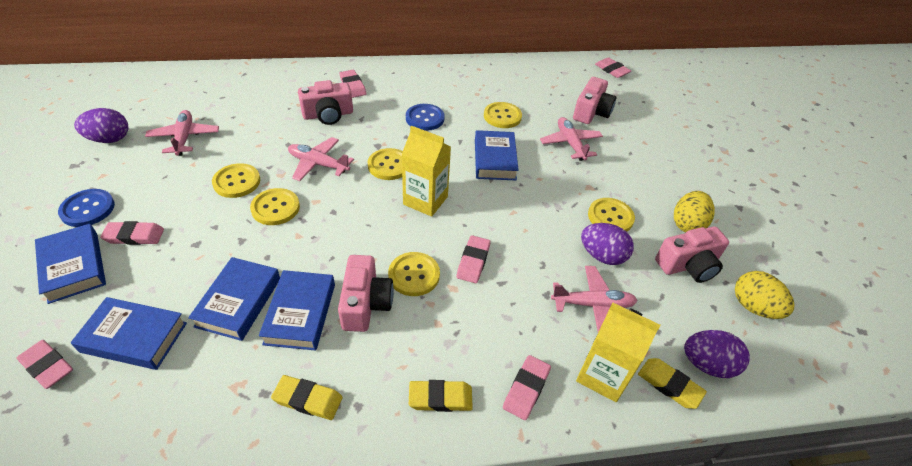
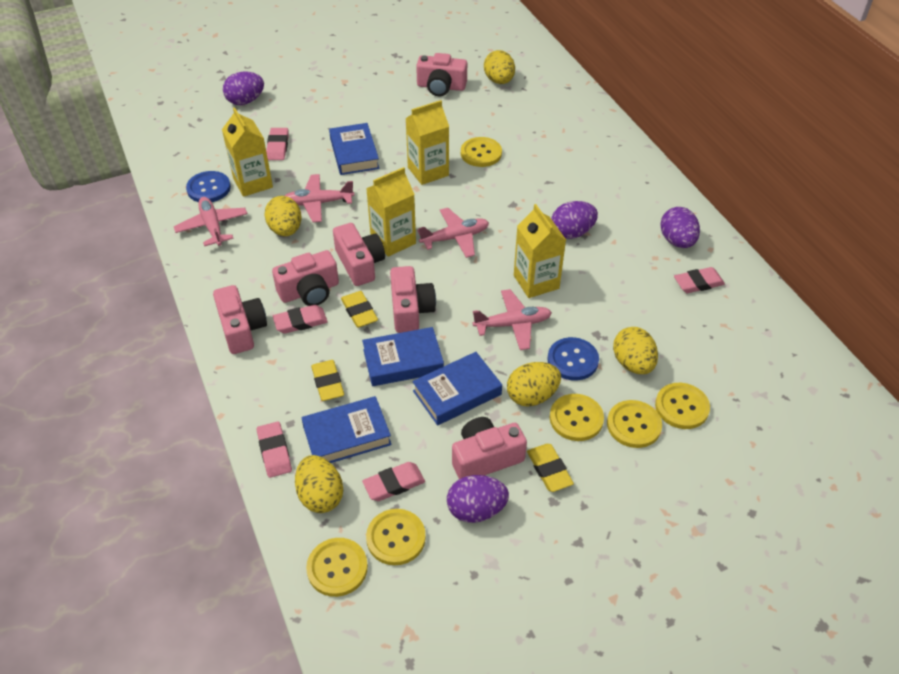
blue book: 5 -> 4
pink camera: 4 -> 6
pink eraser: 6 -> 5
purple egg: 3 -> 4
yellow carton: 2 -> 4
yellow egg: 2 -> 5

